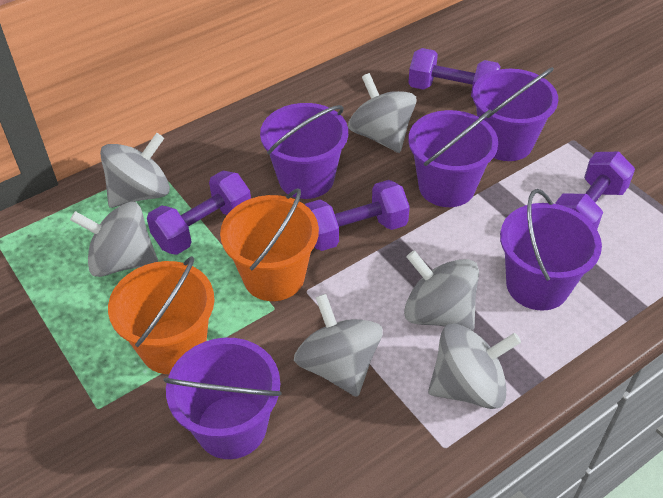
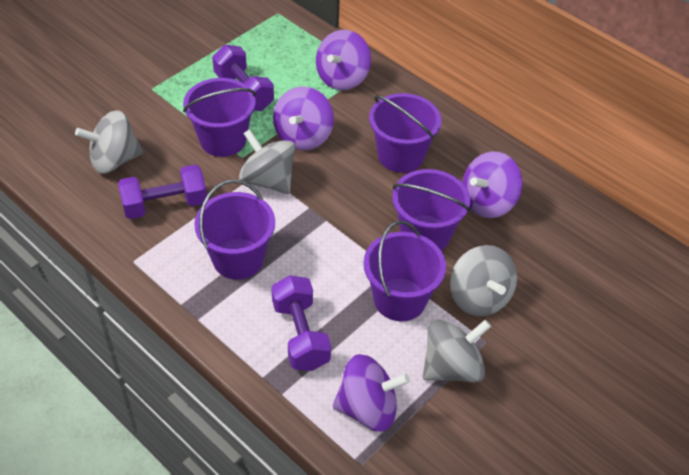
grey spinning top: 6 -> 4
orange bucket: 2 -> 0
purple dumbbell: 4 -> 3
purple spinning top: 0 -> 4

